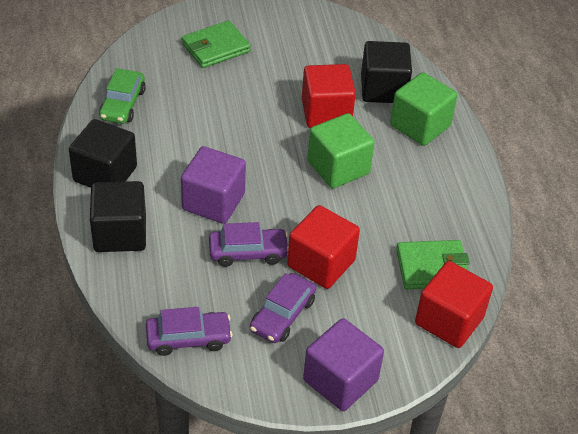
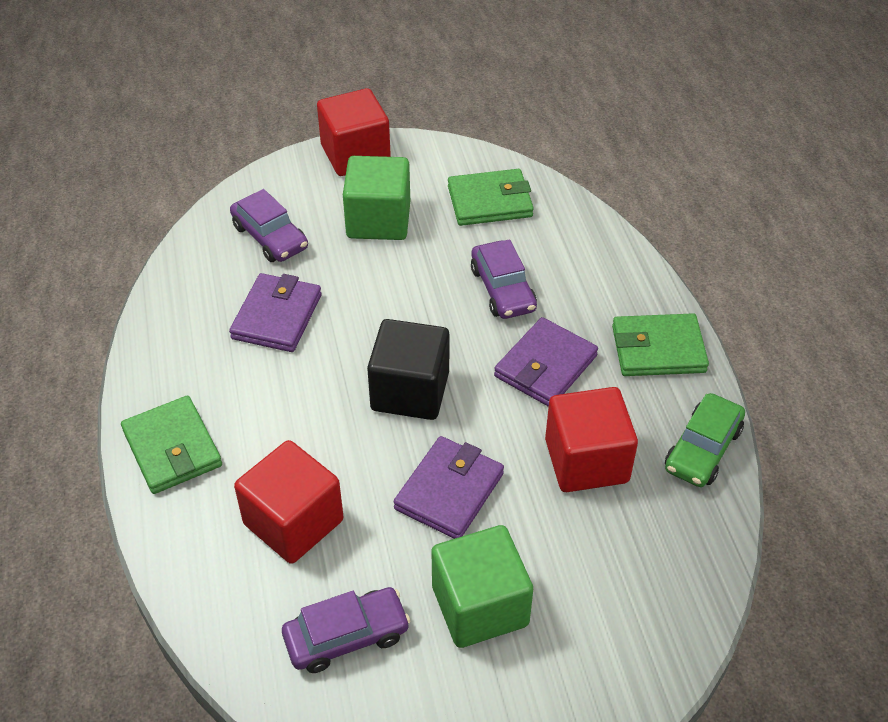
black cube: 3 -> 1
green wallet: 2 -> 3
purple cube: 2 -> 0
purple wallet: 0 -> 3

